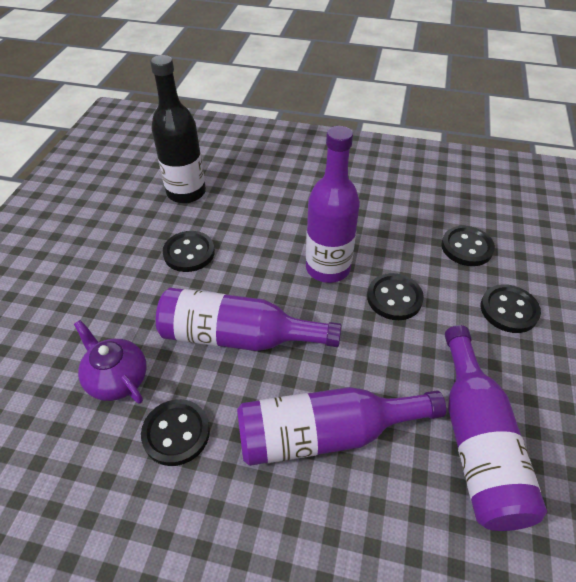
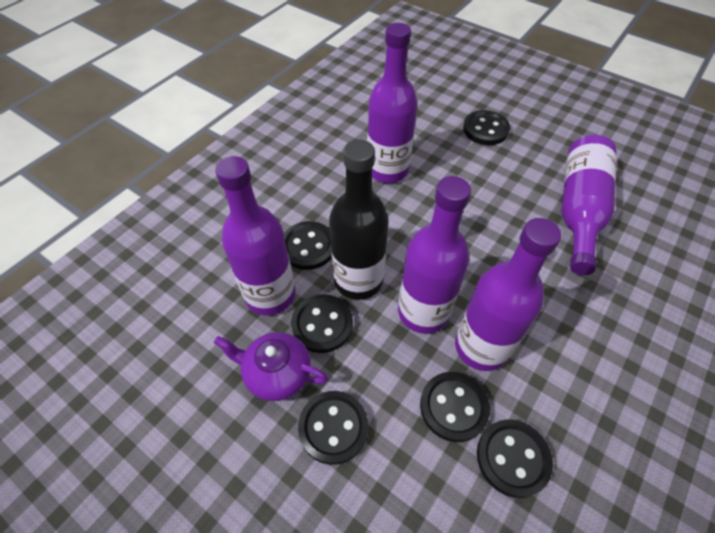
black button: 5 -> 6
purple bottle: 4 -> 5

